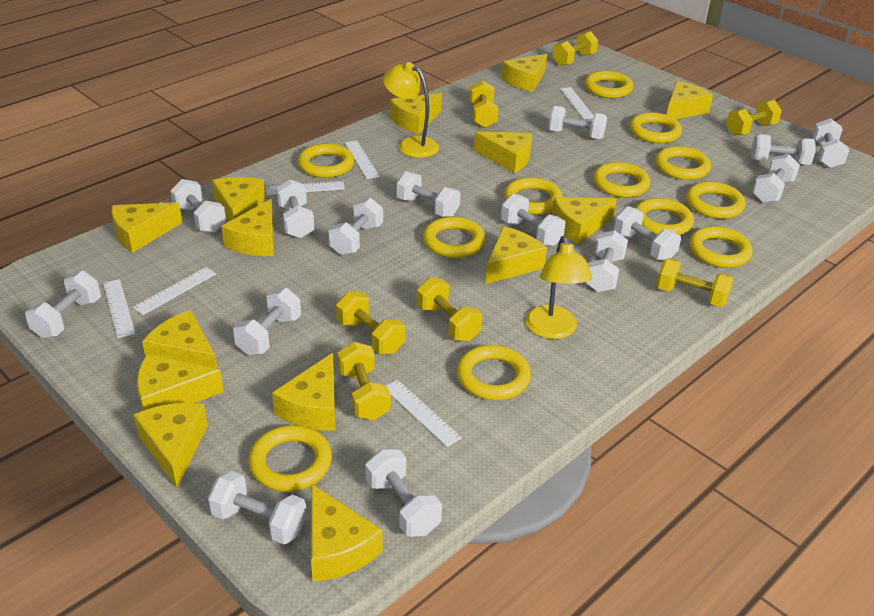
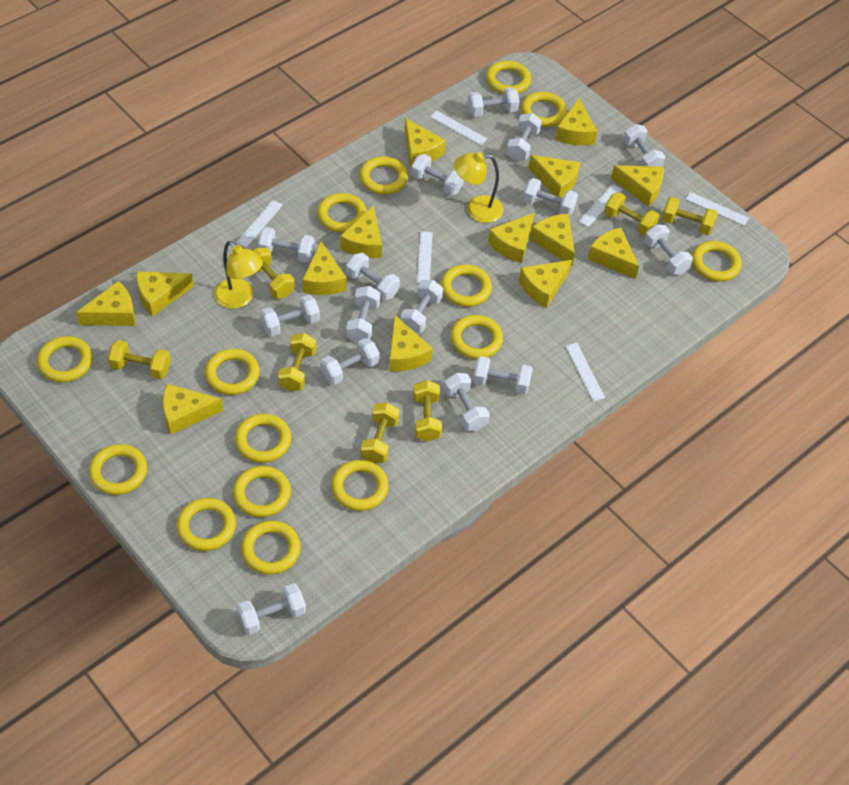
yellow ring: 12 -> 15

